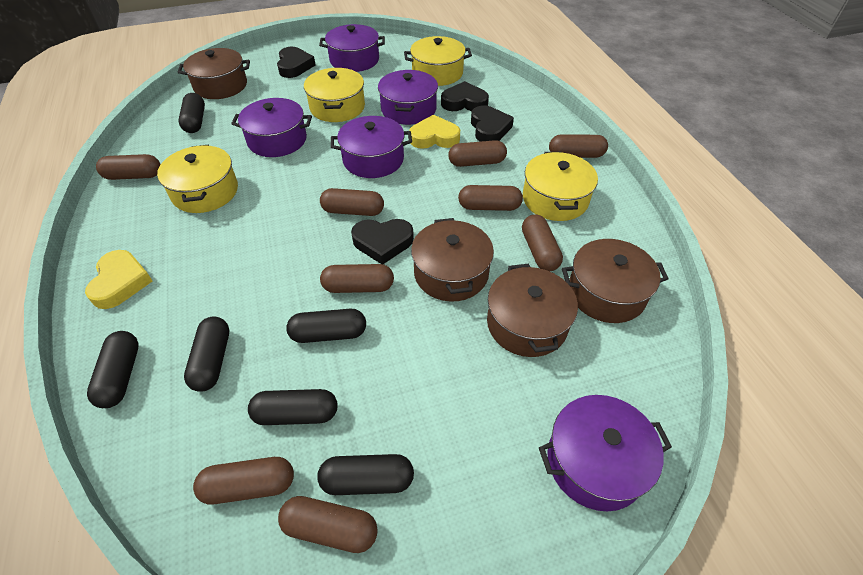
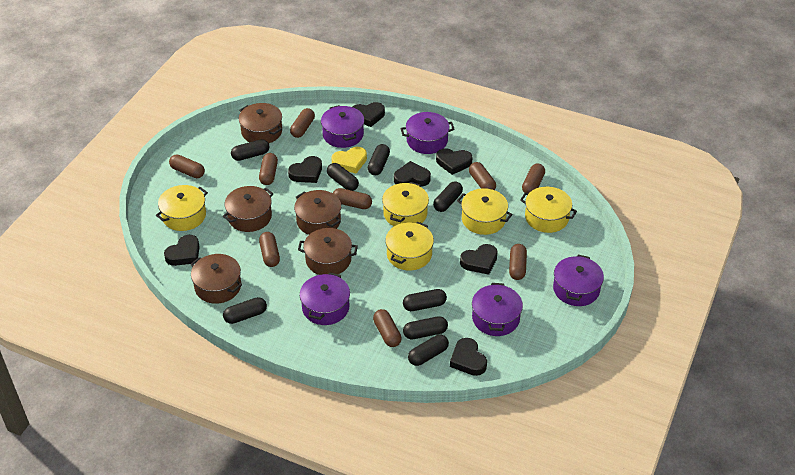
black capsule: 6 -> 8
black heart: 4 -> 7
brown pot: 4 -> 5
yellow heart: 2 -> 1
yellow pot: 4 -> 5

